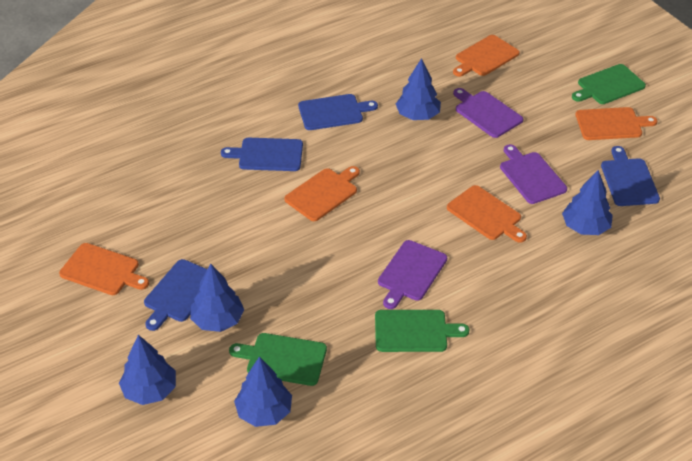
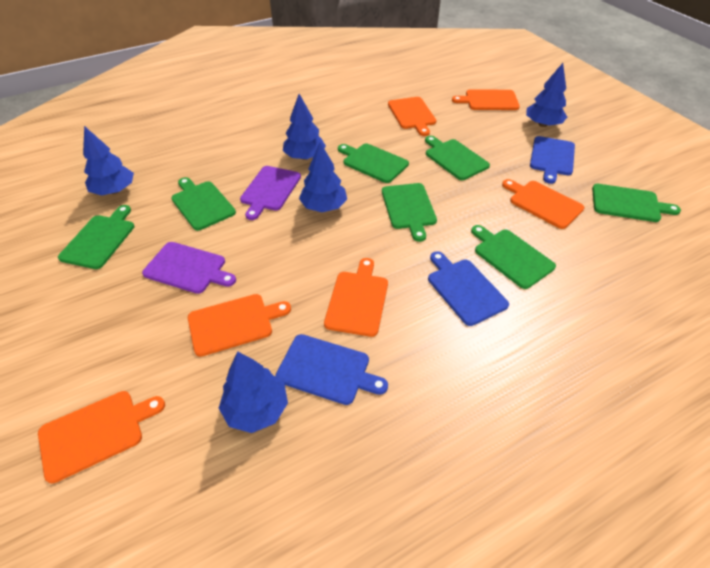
blue cutting board: 4 -> 3
green cutting board: 3 -> 7
orange cutting board: 5 -> 6
purple cutting board: 3 -> 2

